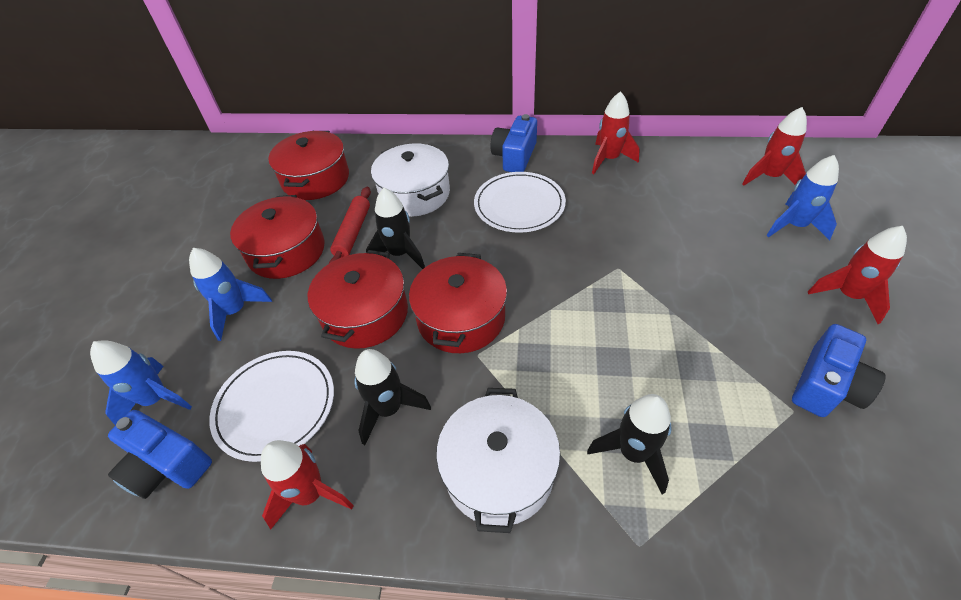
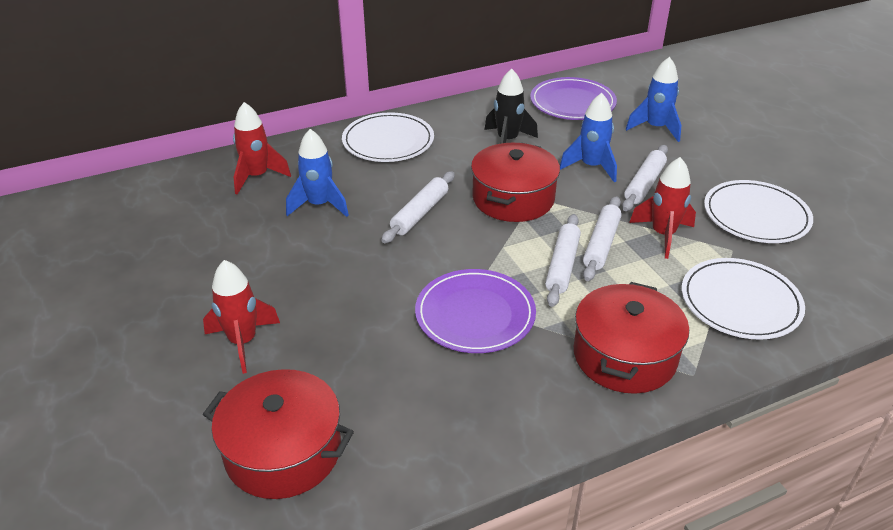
black rocket: 3 -> 1
blue camera: 3 -> 0
purple plate: 0 -> 2
red pot: 4 -> 3
red rocket: 4 -> 3
red rolling pin: 1 -> 0
white plate: 2 -> 3
white pot: 2 -> 0
white rolling pin: 0 -> 4

